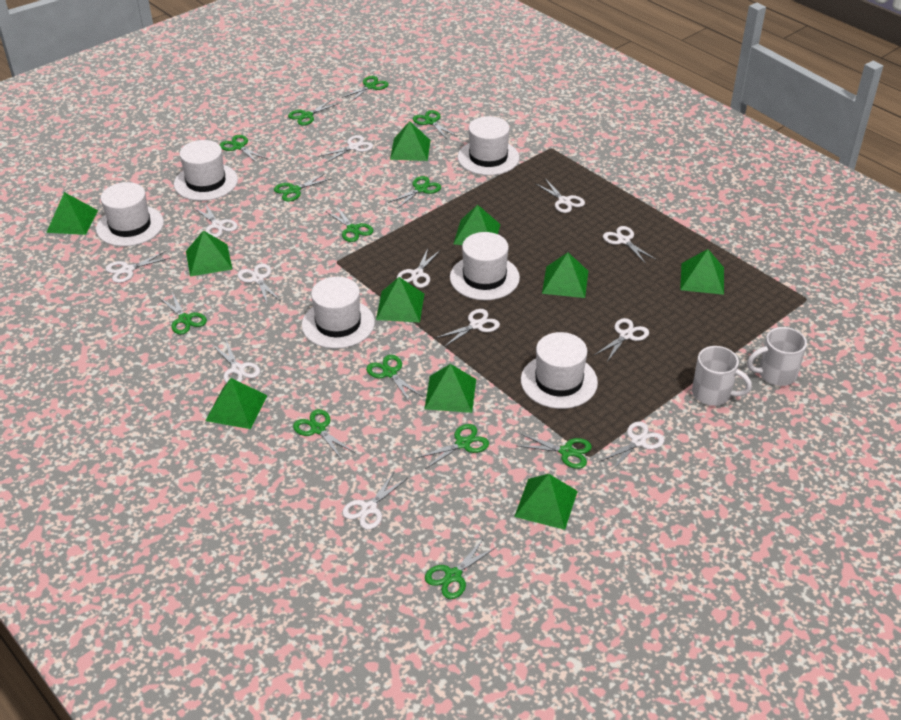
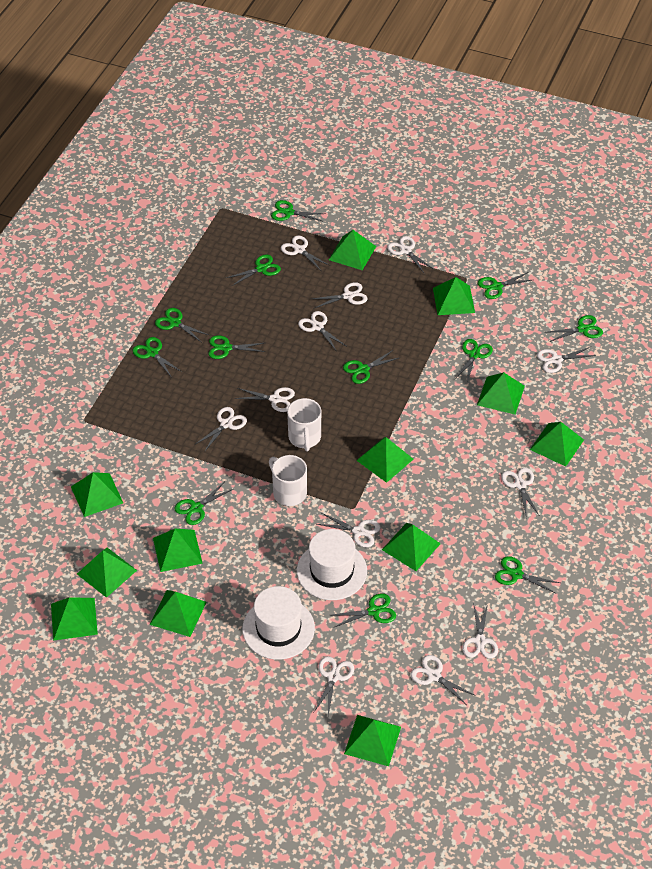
green pyramid: 10 -> 12
green scissors: 13 -> 12
white hat: 6 -> 2

